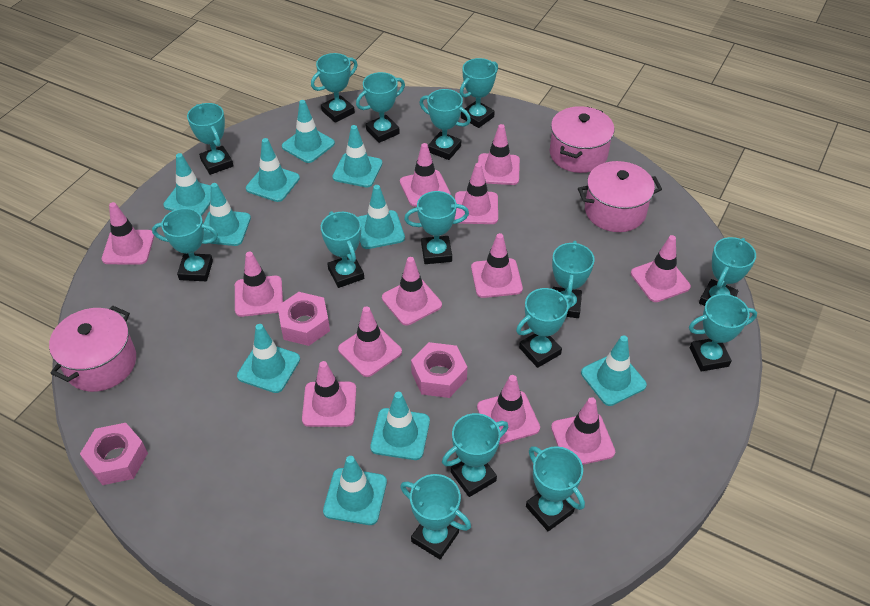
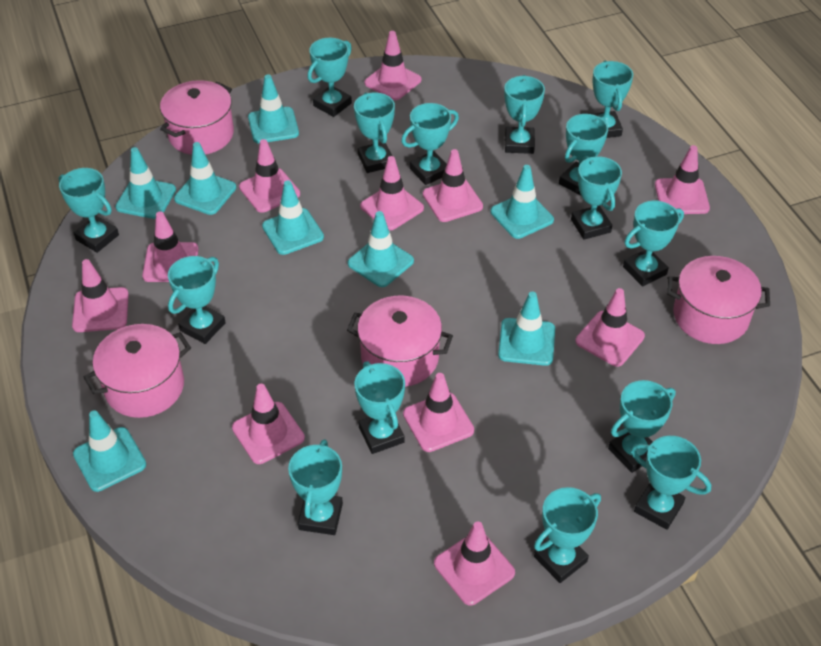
pink nut: 3 -> 0
pink pot: 3 -> 4
pink traffic cone: 12 -> 11
turquoise traffic cone: 10 -> 8

